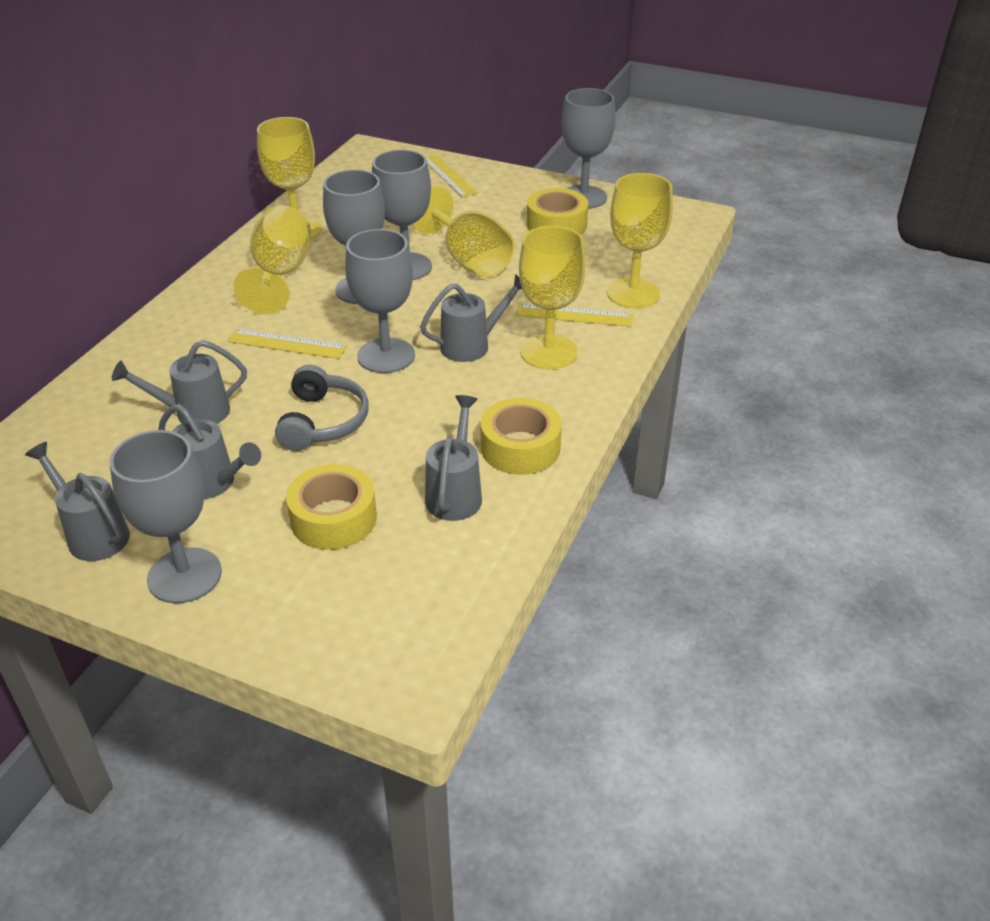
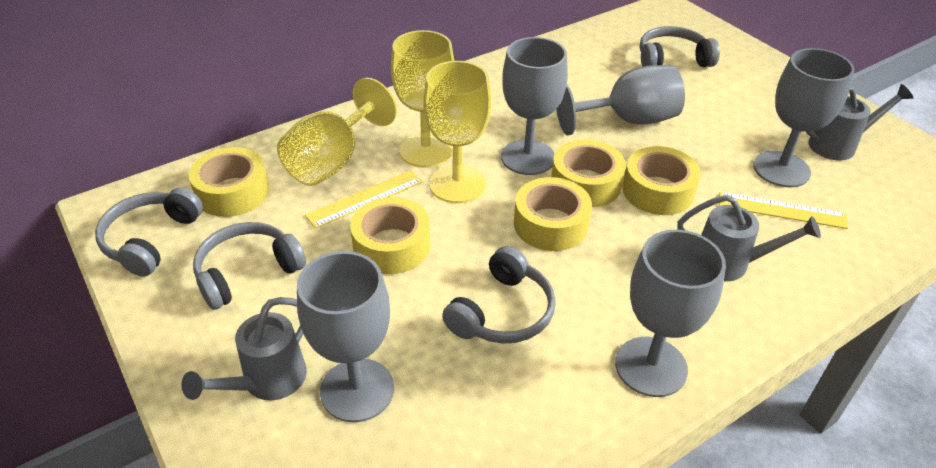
grey headphones: 1 -> 4
grey watering can: 5 -> 3
yellow goblet: 5 -> 3
yellow ruler: 3 -> 2
yellow tape: 3 -> 5

